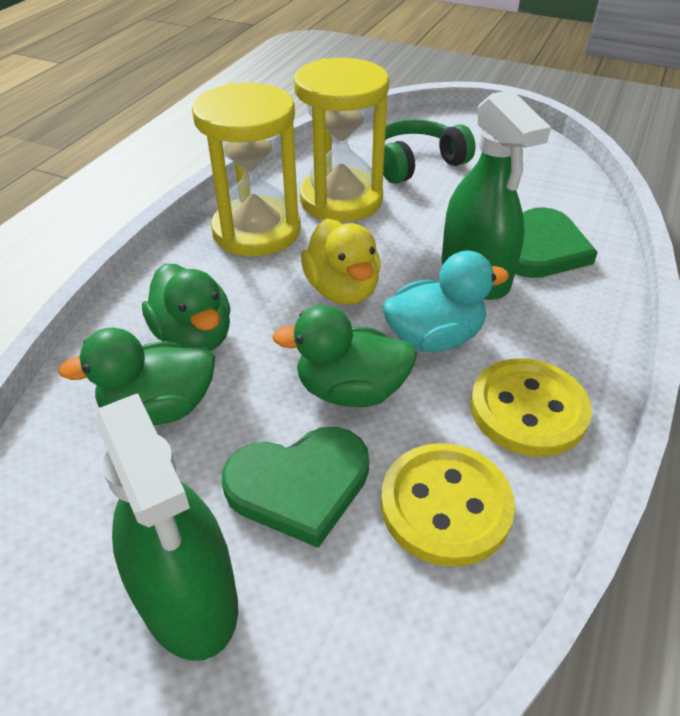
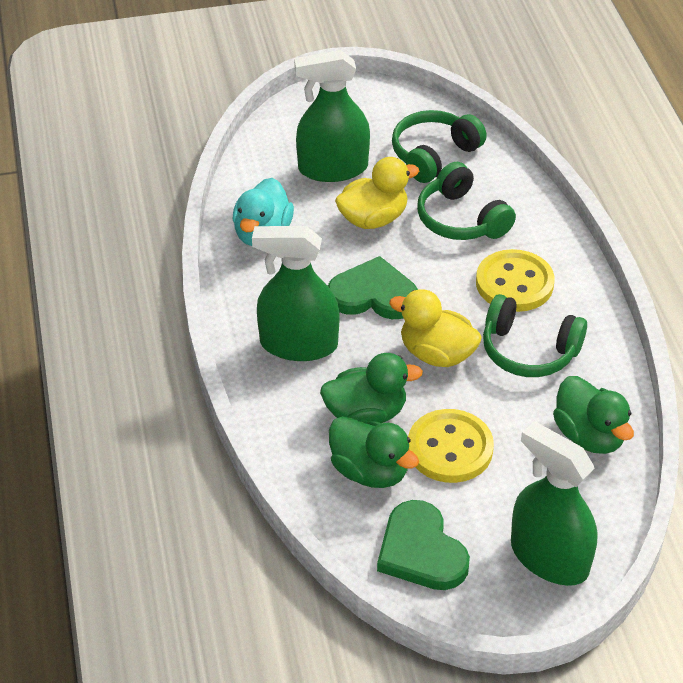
green headphones: 1 -> 3
green spray bottle: 2 -> 3
yellow duck: 1 -> 2
yellow hourglass: 2 -> 0

